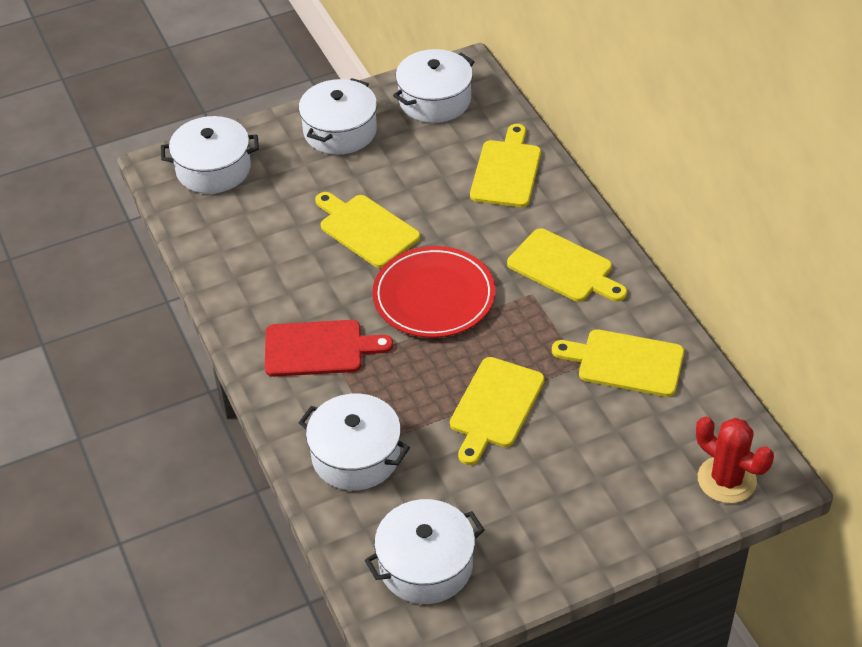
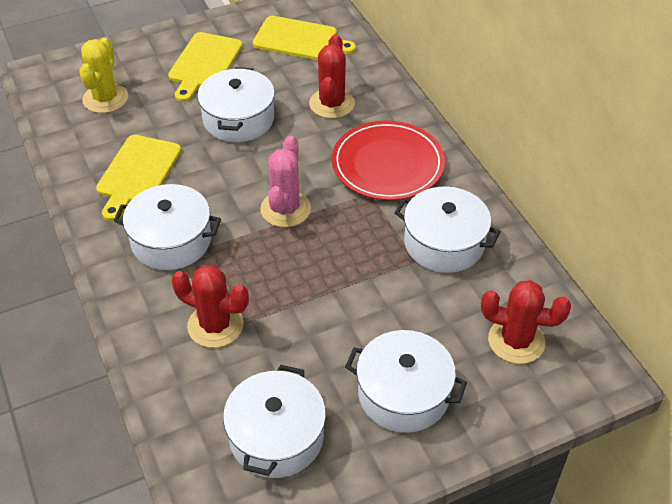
pink cactus: 0 -> 1
red cactus: 1 -> 3
red cutting board: 1 -> 0
yellow cactus: 0 -> 1
yellow cutting board: 5 -> 3

